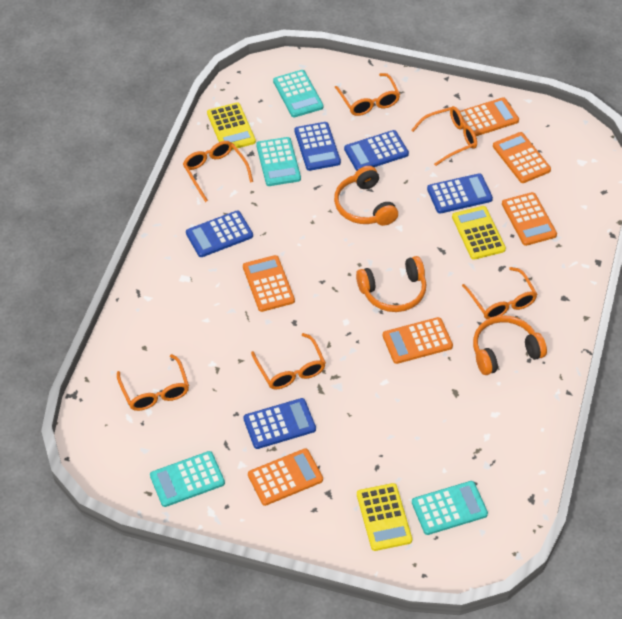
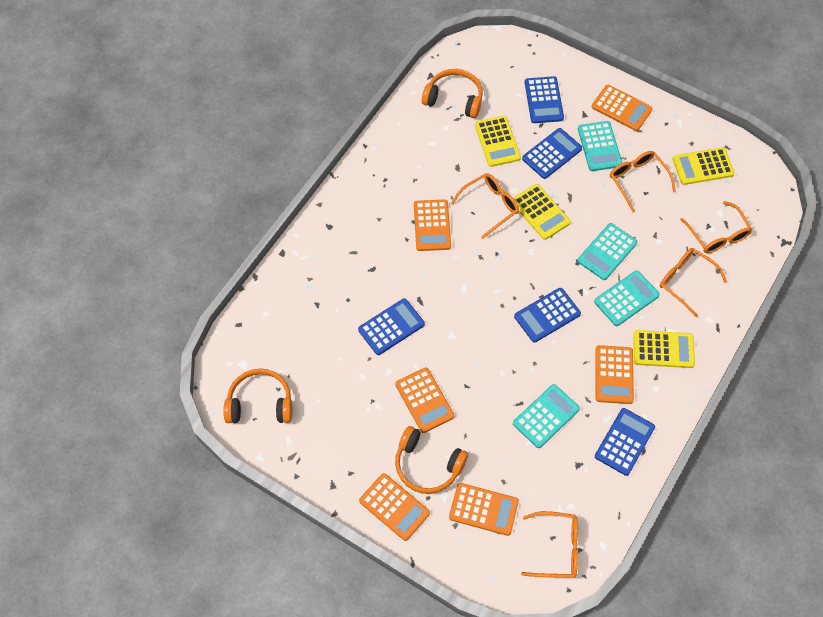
orange glasses: 6 -> 5
yellow calculator: 3 -> 4

